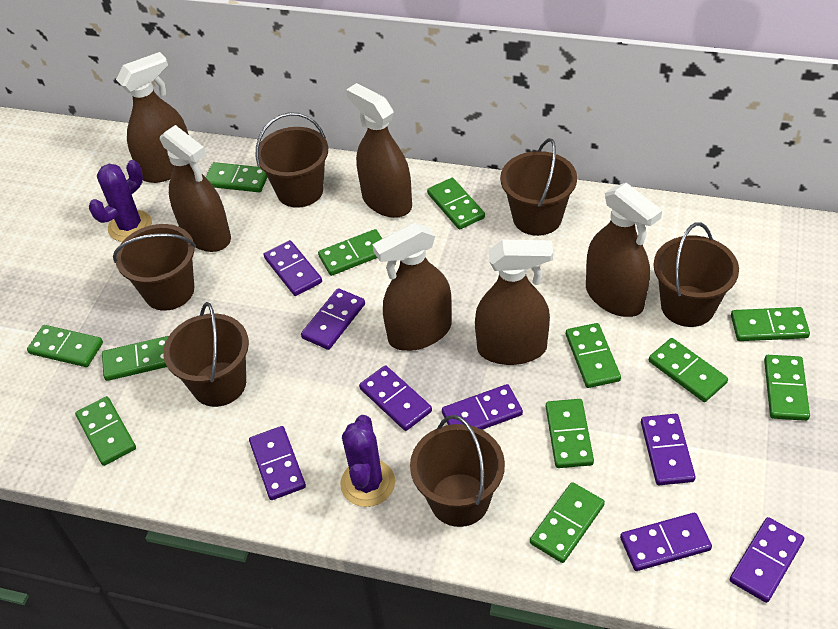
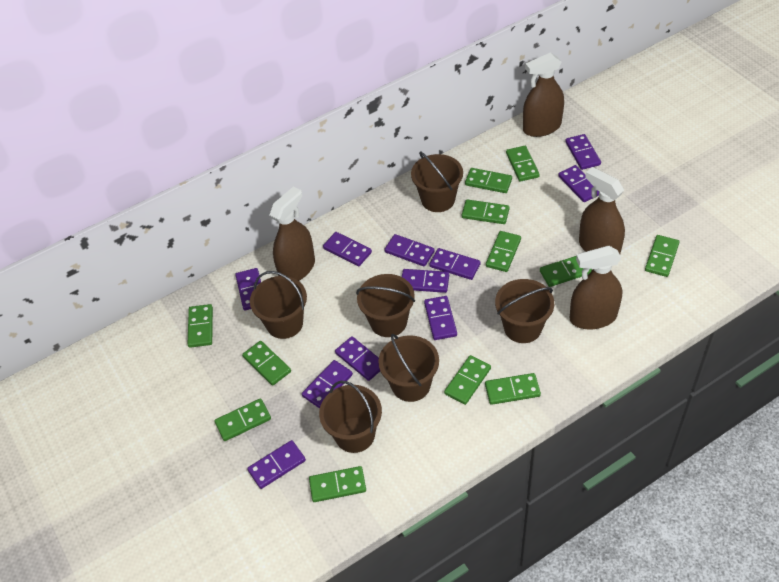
brown spray bottle: 6 -> 4
purple cactus: 2 -> 0
purple domino: 8 -> 11

